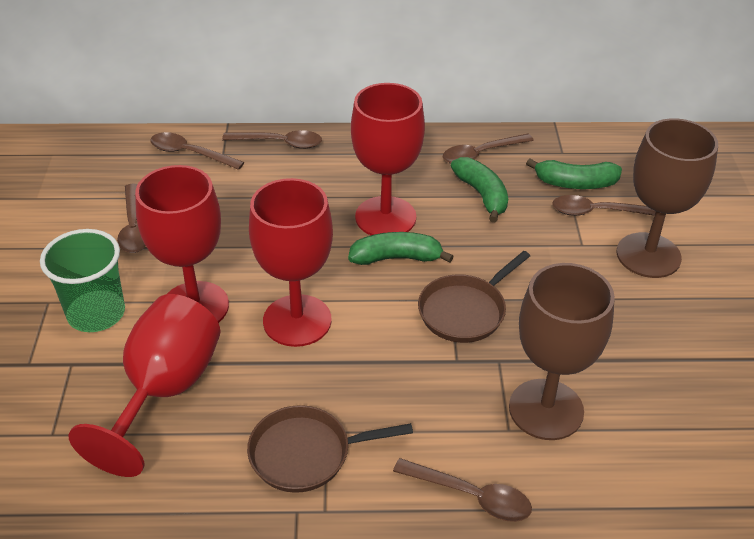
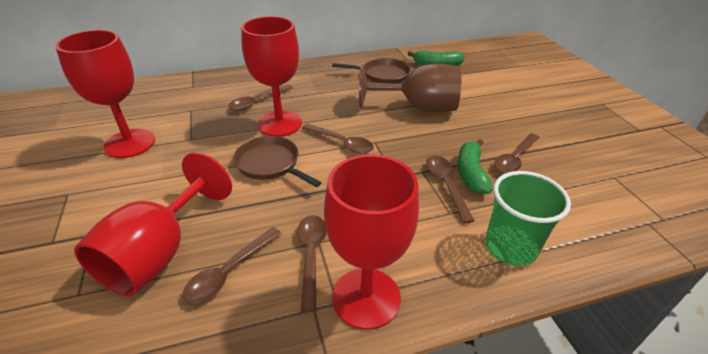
brown goblet: 2 -> 1
green banana: 3 -> 2

